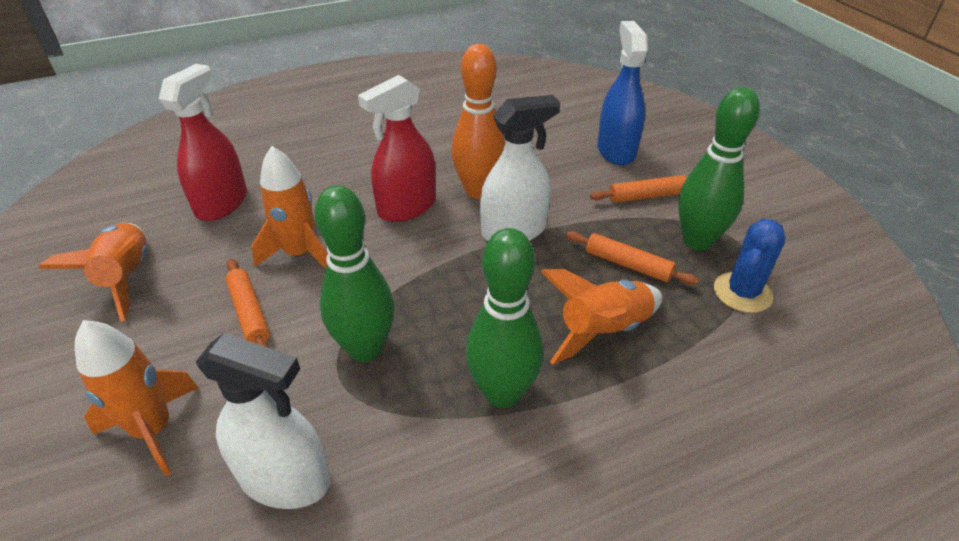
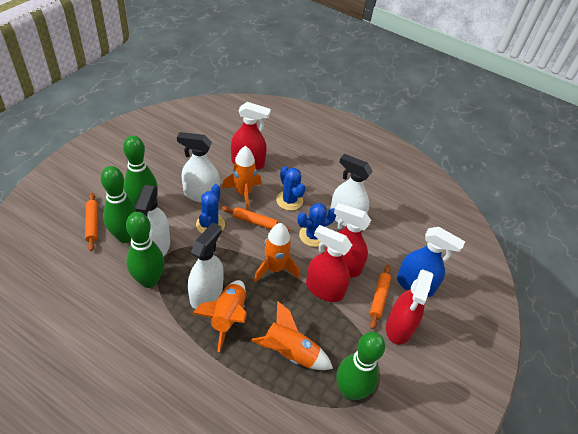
blue cactus: 1 -> 3
green bowling pin: 3 -> 4
orange bowling pin: 1 -> 0
red spray bottle: 2 -> 4
white spray bottle: 2 -> 4

